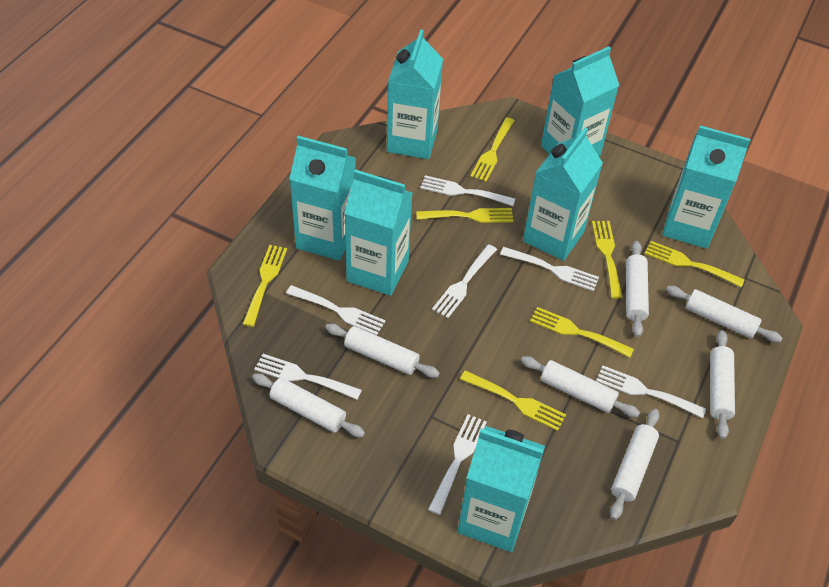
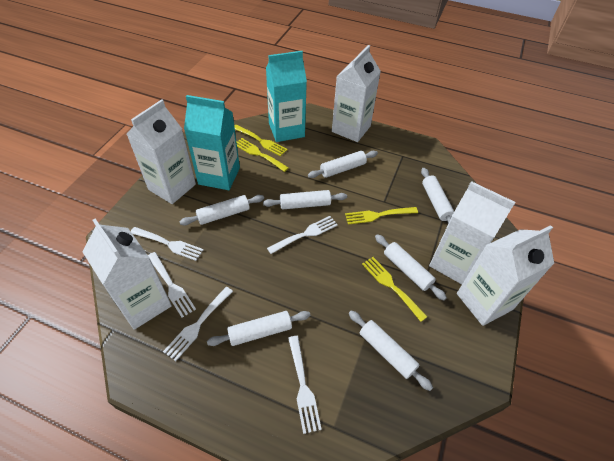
turquoise carton: 7 -> 2
white carton: 0 -> 5
white fork: 7 -> 5
yellow fork: 7 -> 4

